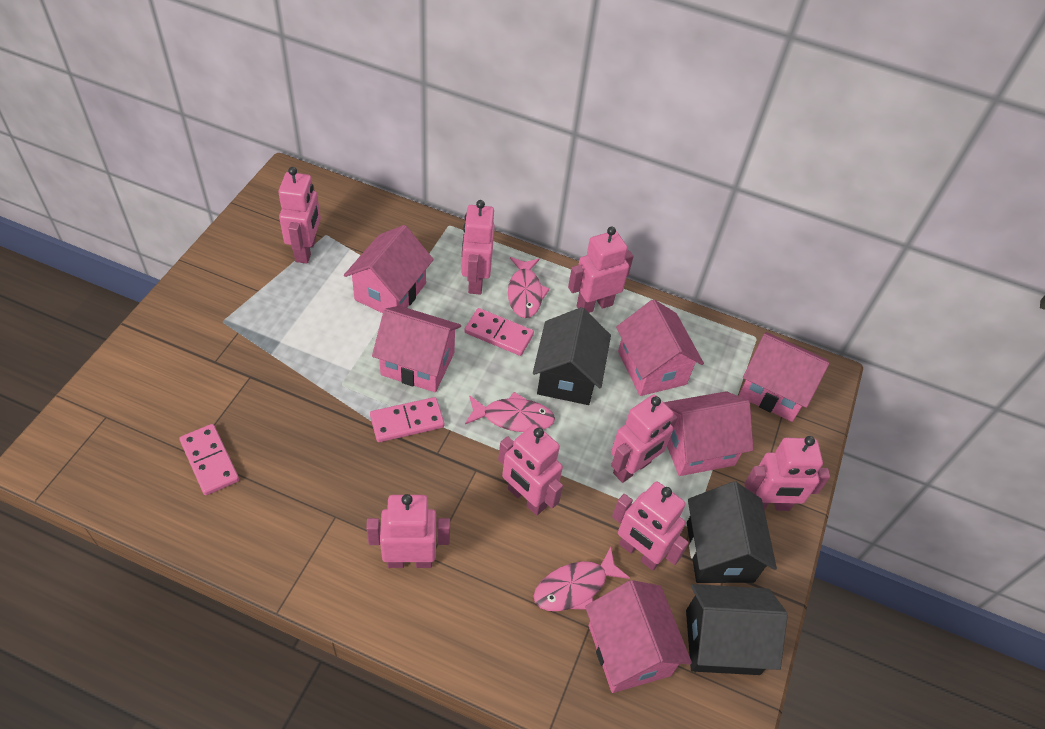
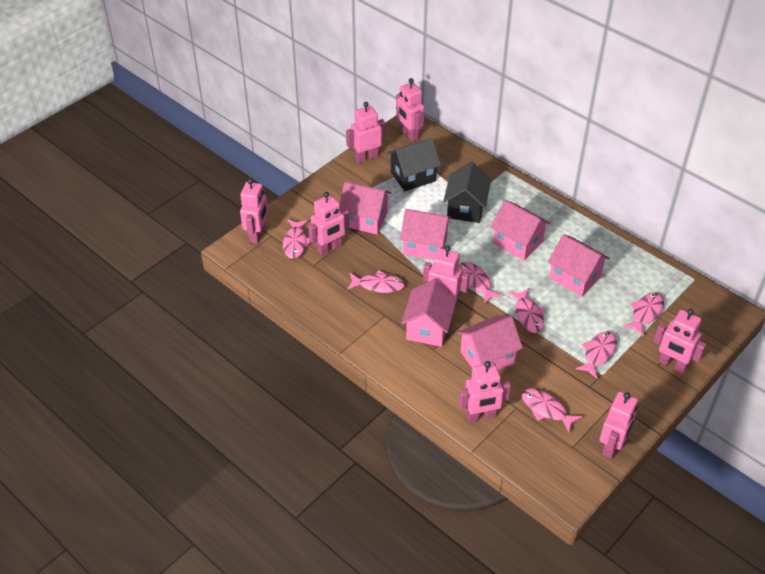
black house: 3 -> 2
pink domino: 3 -> 0
pink fish: 3 -> 7

